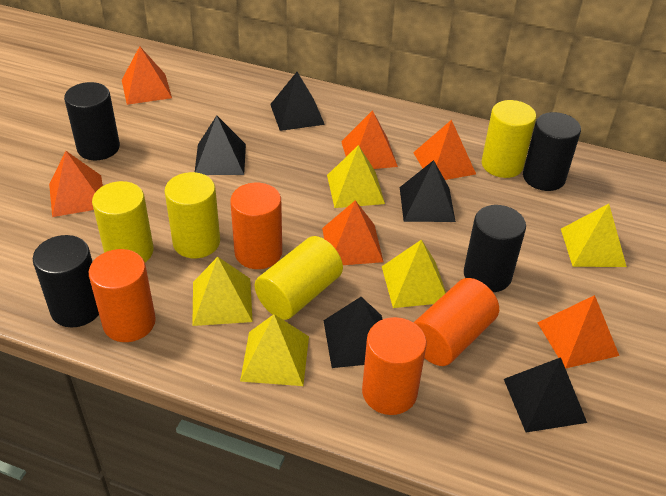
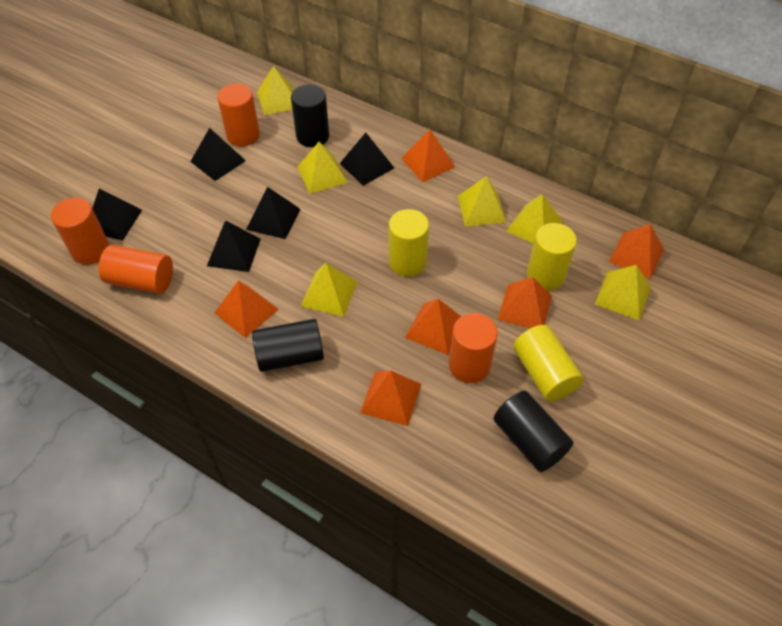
black cylinder: 4 -> 3
yellow cylinder: 4 -> 3
yellow pyramid: 5 -> 6

